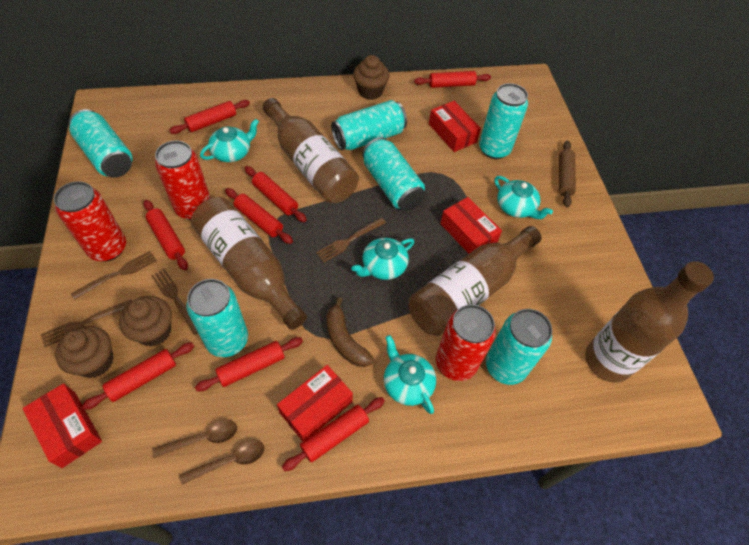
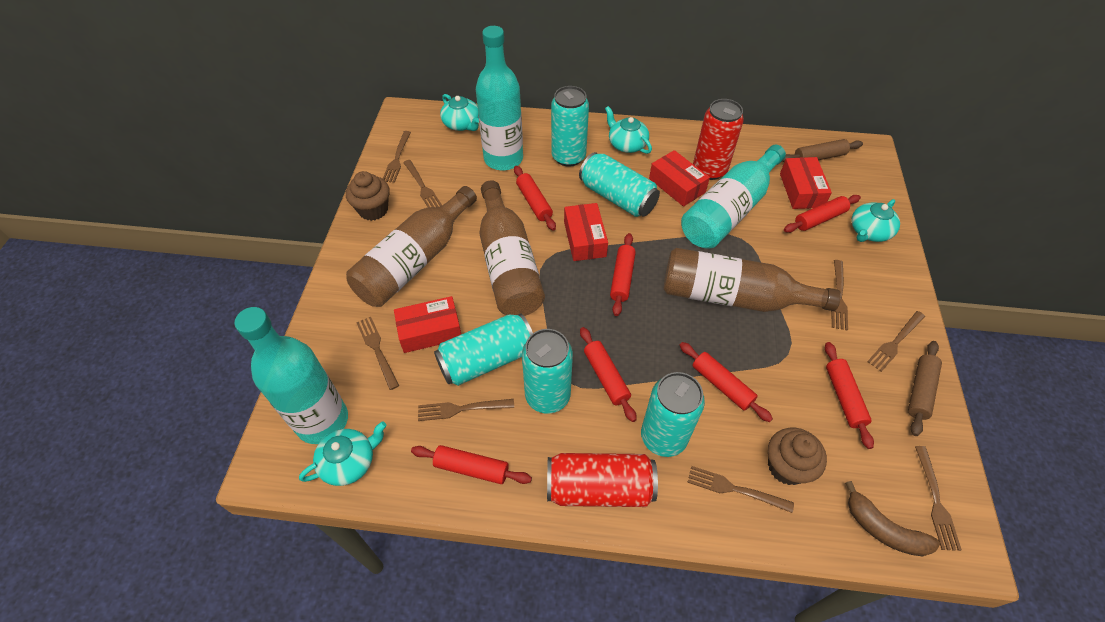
brown bottle: 4 -> 3
brown cupcake: 3 -> 2
brown fork: 4 -> 8
brown rolling pin: 1 -> 2
brown spoon: 2 -> 0
red can: 3 -> 2
red rolling pin: 8 -> 7
turquoise bottle: 0 -> 3
turquoise can: 6 -> 5

